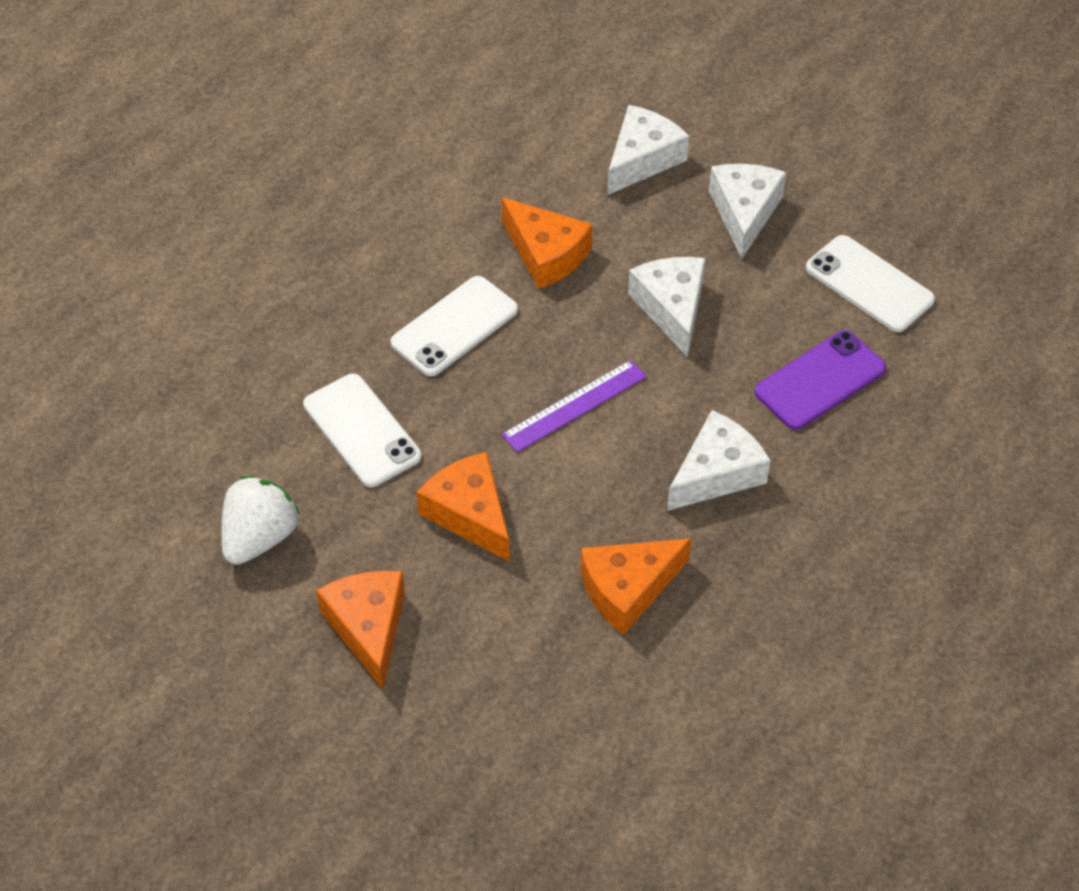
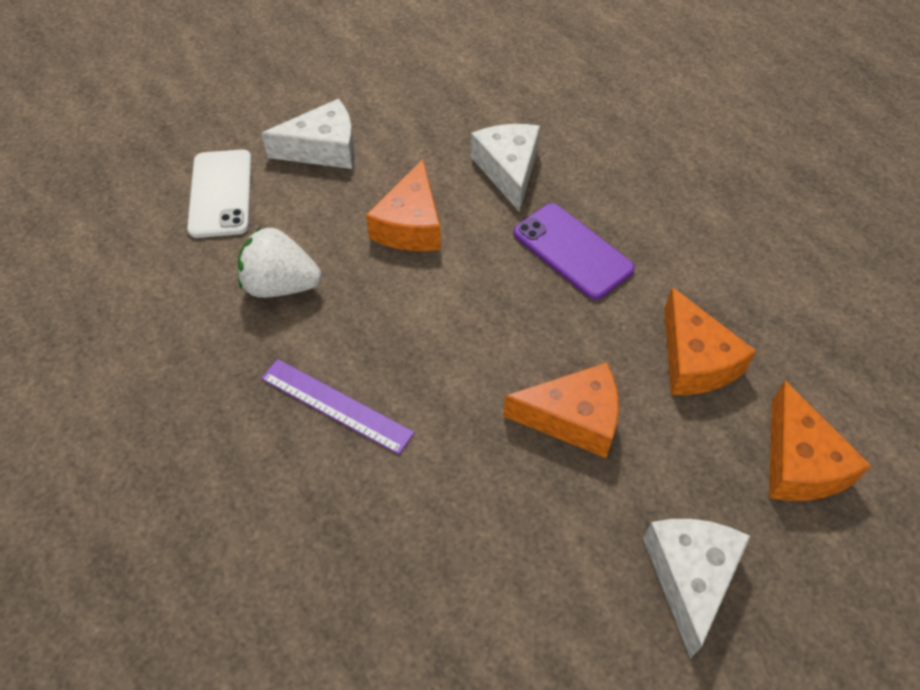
white cheese: 4 -> 3
white phone: 3 -> 1

